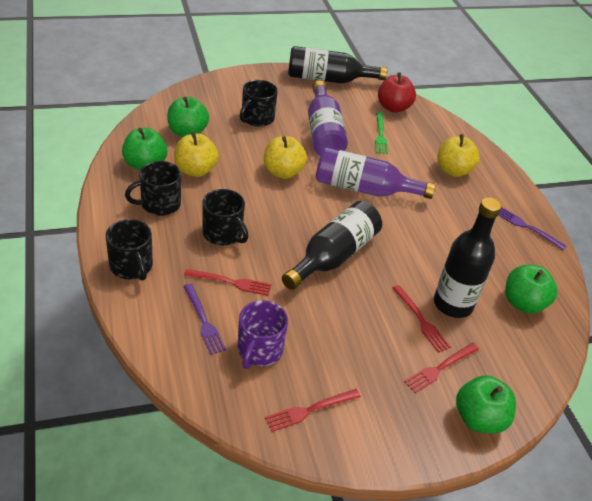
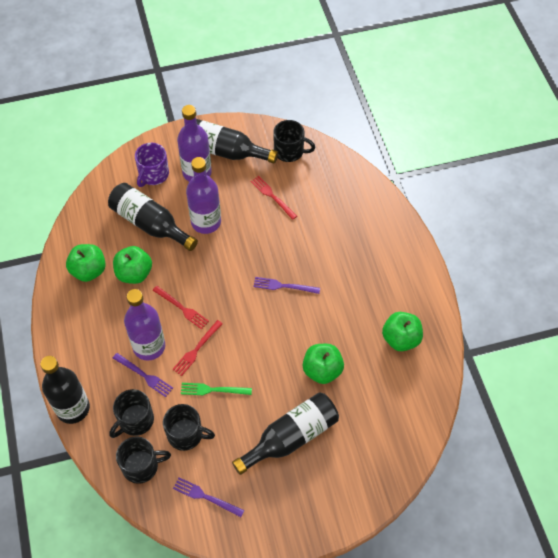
black bottle: 3 -> 4
purple bottle: 2 -> 3
purple fork: 2 -> 3
red apple: 1 -> 0
red fork: 4 -> 3
yellow apple: 3 -> 0

